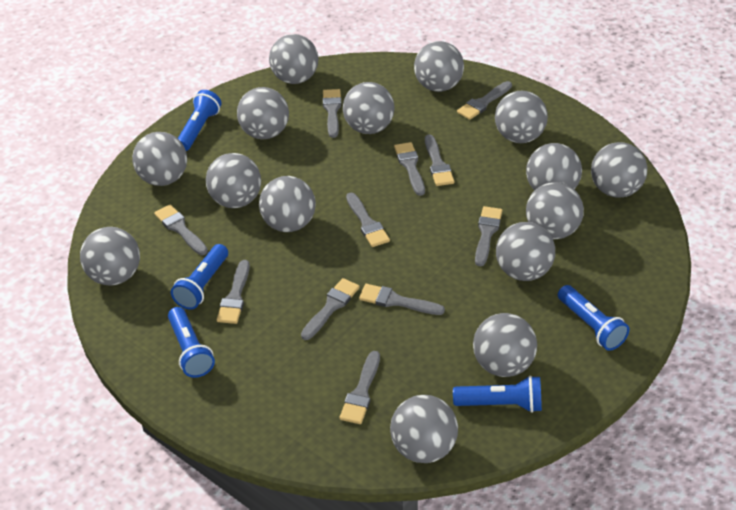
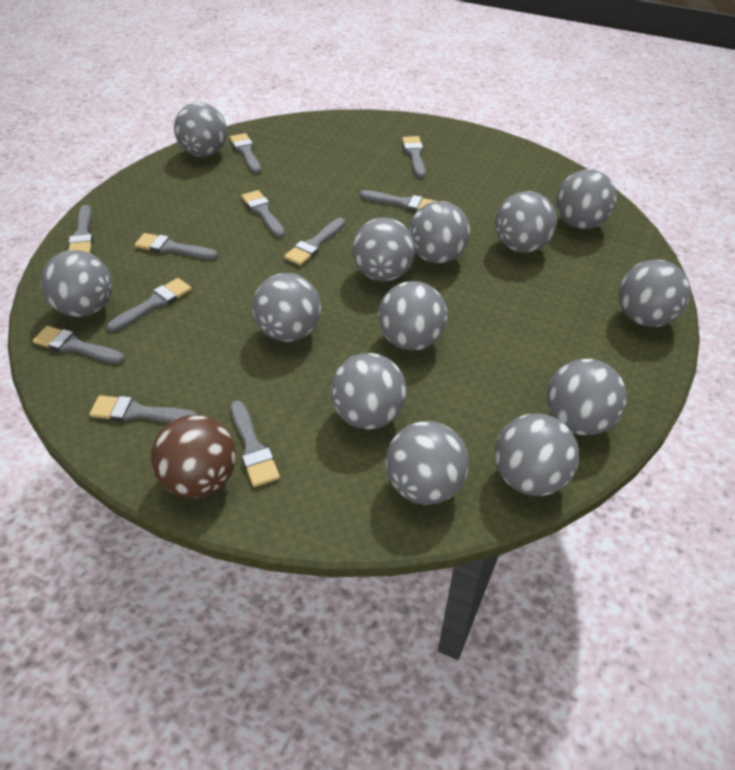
blue flashlight: 5 -> 0
brown ball: 0 -> 1
grey ball: 15 -> 13

